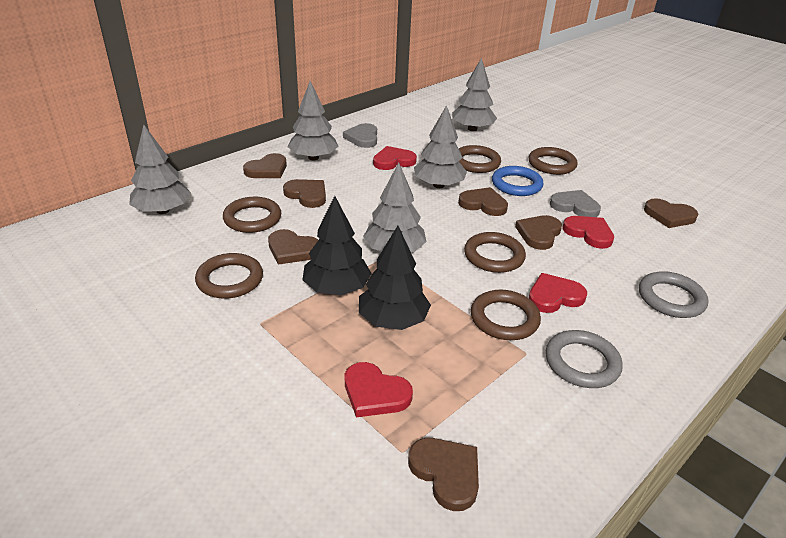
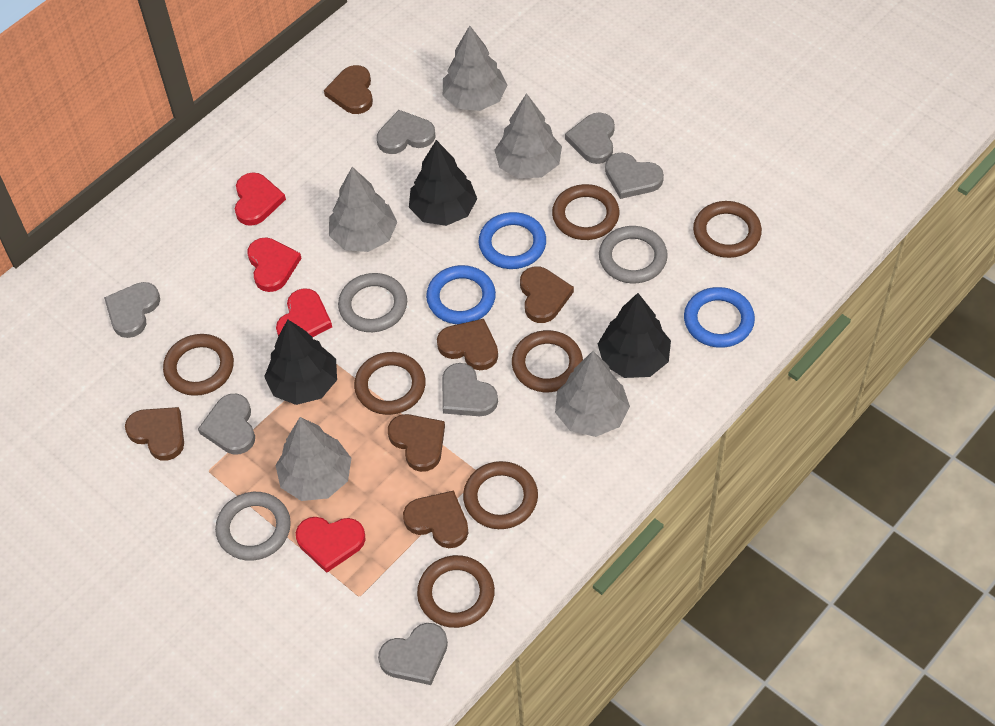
black tree: 2 -> 3
blue ring: 1 -> 3
brown heart: 7 -> 6
brown ring: 6 -> 7
grey heart: 2 -> 7
grey ring: 2 -> 3

